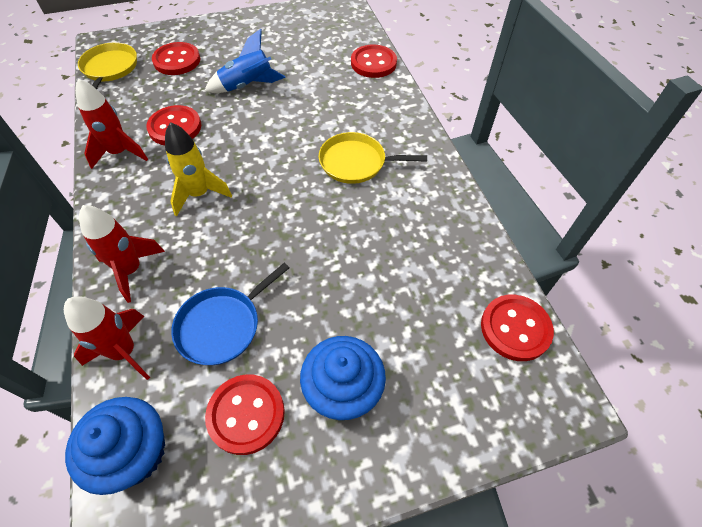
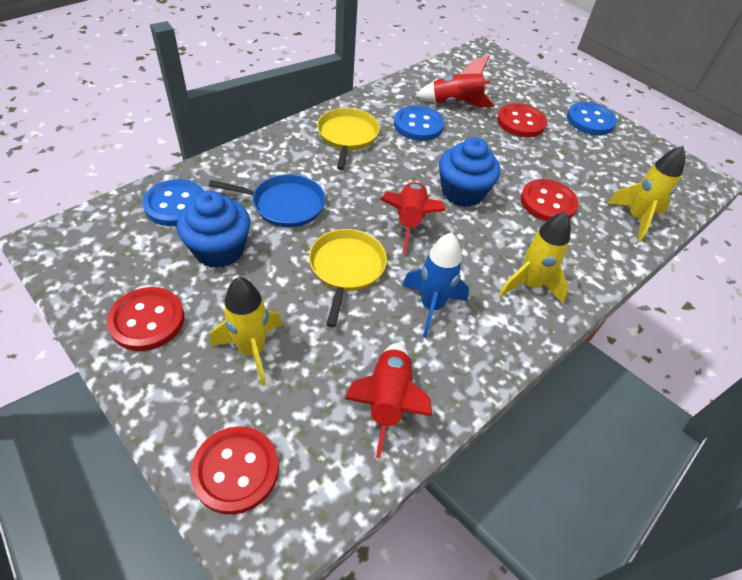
blue button: 0 -> 3
red button: 5 -> 4
yellow rocket: 1 -> 3

